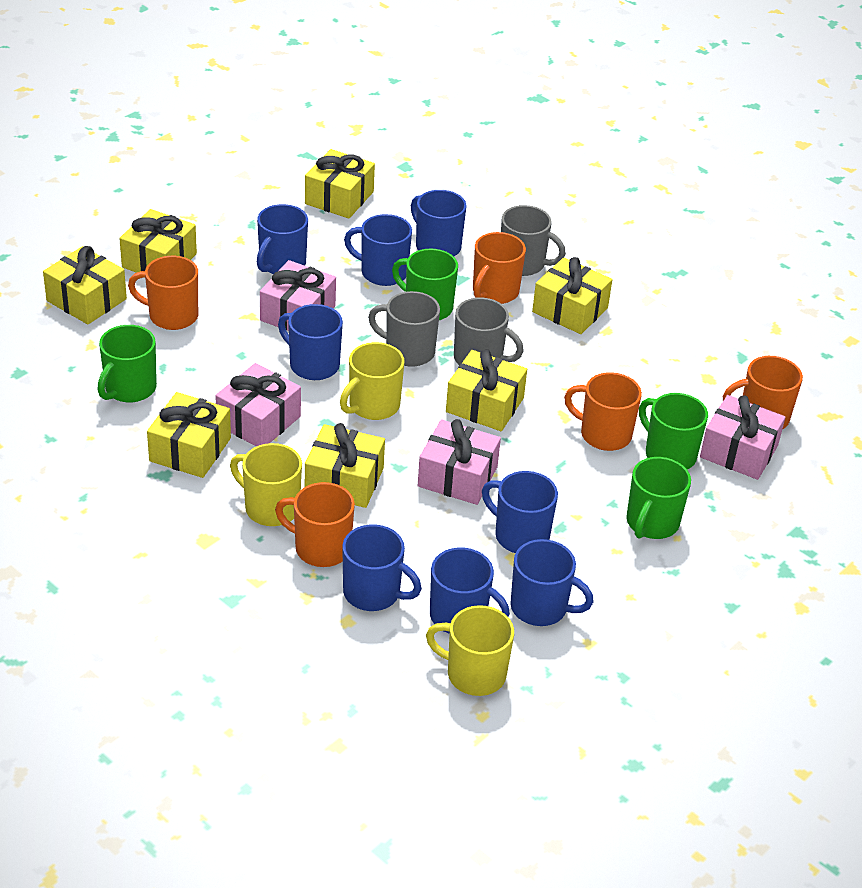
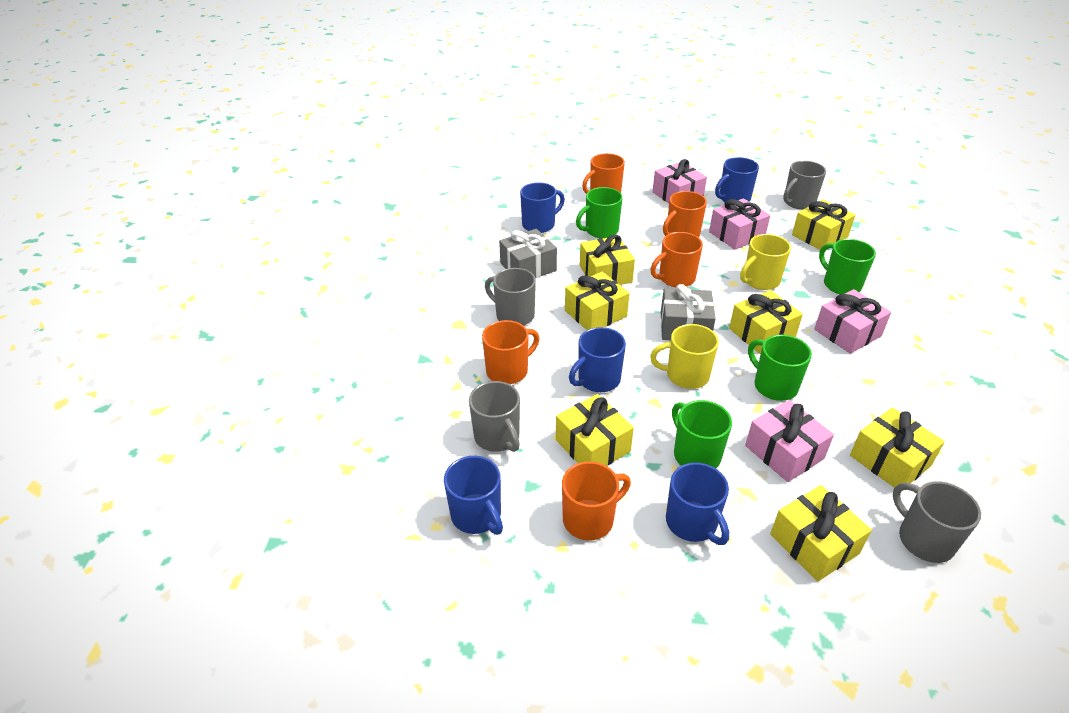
blue mug: 8 -> 5
grey gift: 0 -> 2
grey mug: 3 -> 4
yellow mug: 3 -> 2

